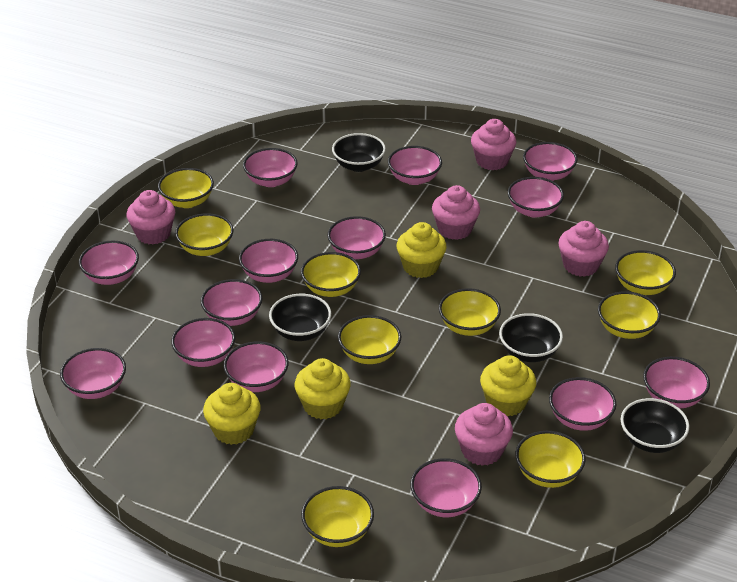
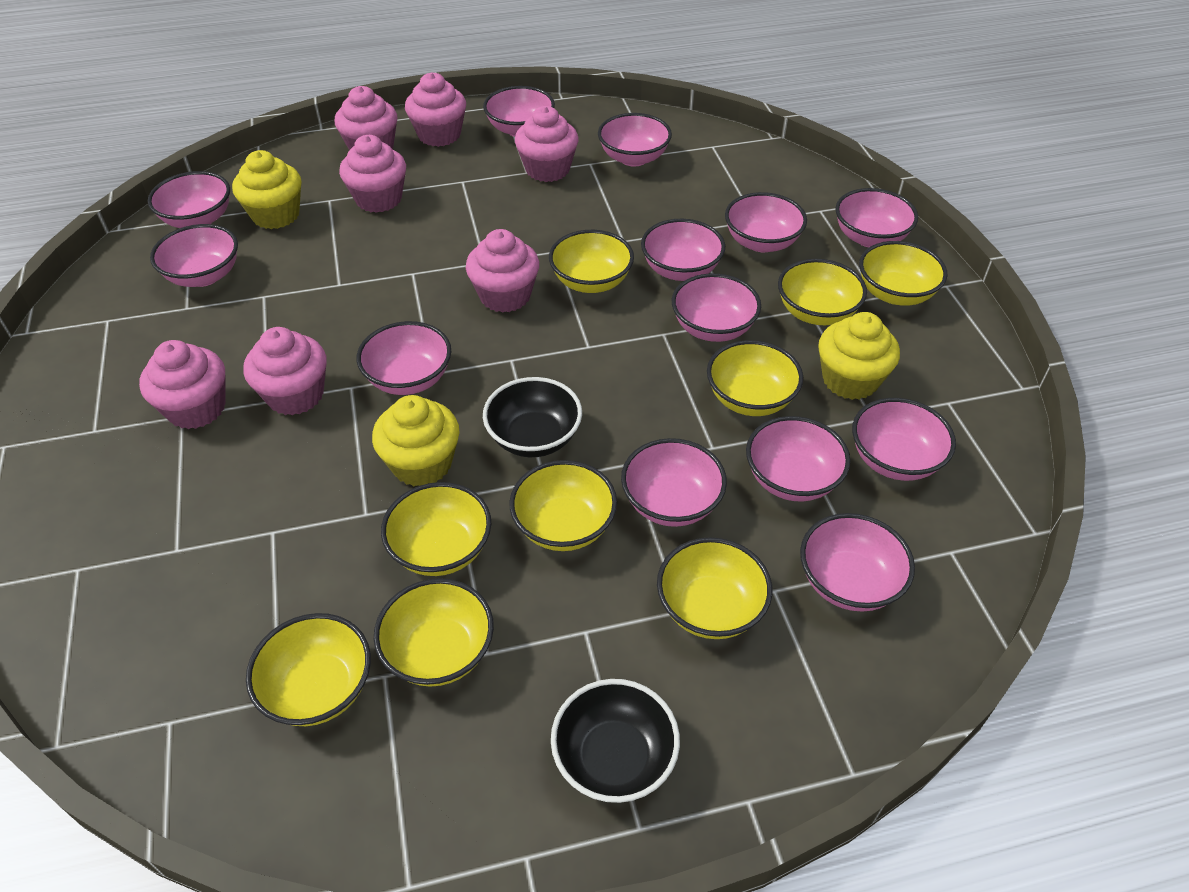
black bowl: 4 -> 2
pink bowl: 14 -> 13
pink cupcake: 5 -> 7
yellow cupcake: 4 -> 3

